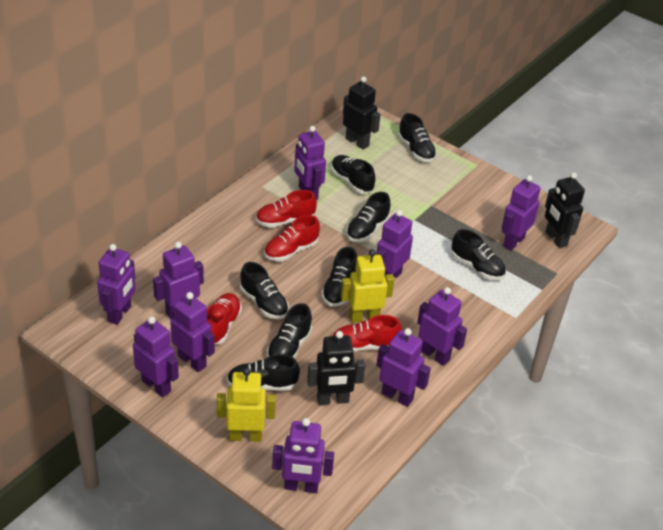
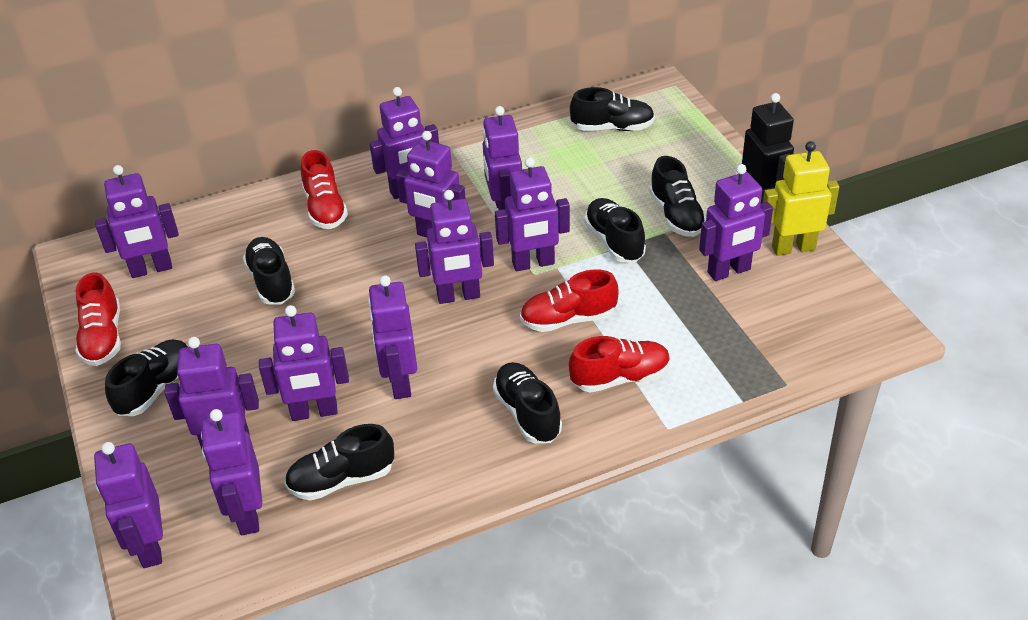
black robot: 3 -> 1
black shoe: 8 -> 7
purple robot: 10 -> 12
yellow robot: 2 -> 1

